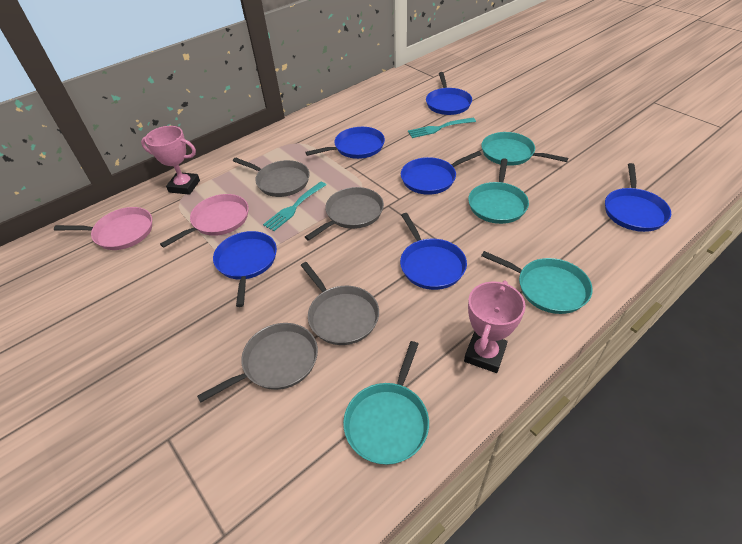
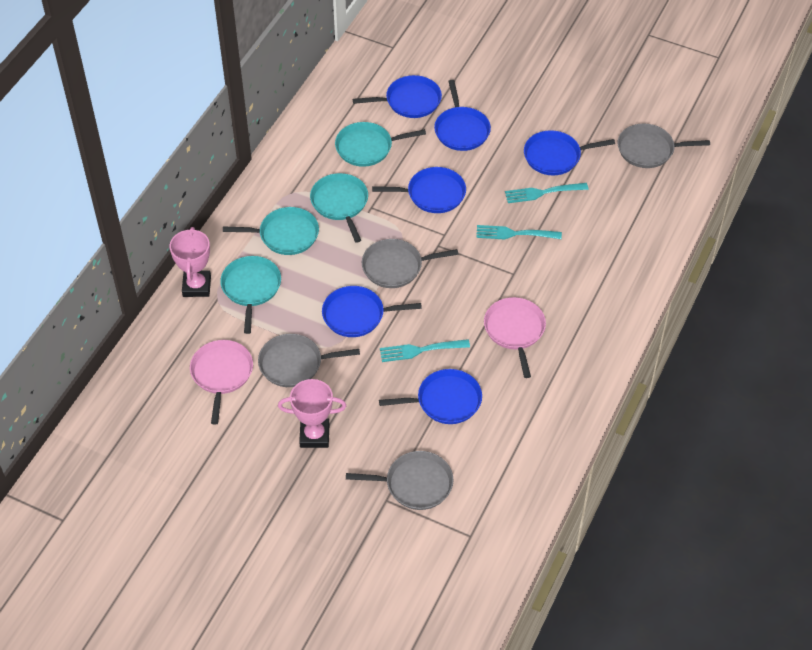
turquoise fork: 2 -> 3

